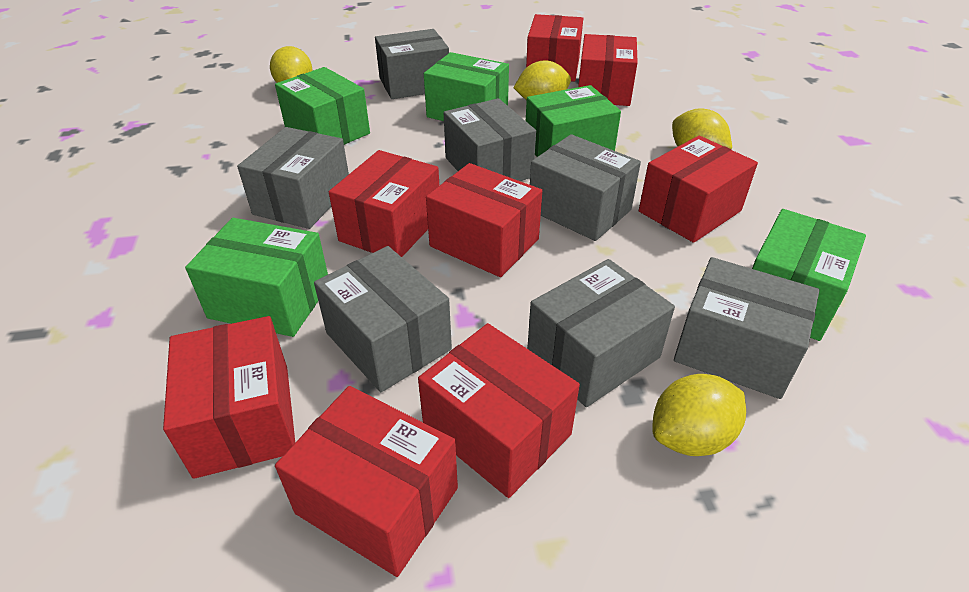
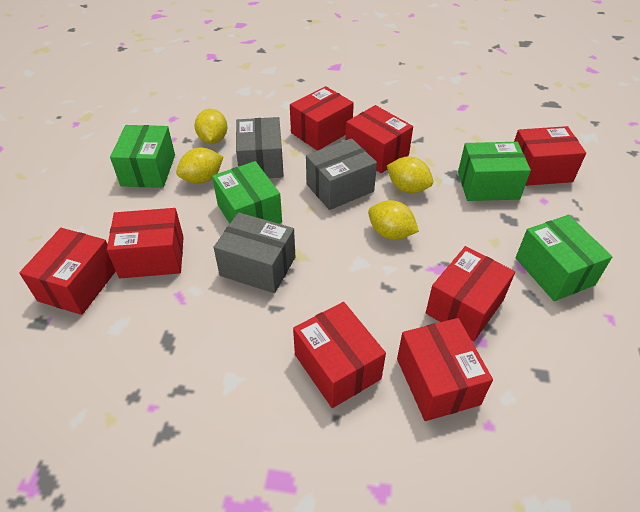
green box: 5 -> 4
grey box: 7 -> 3

